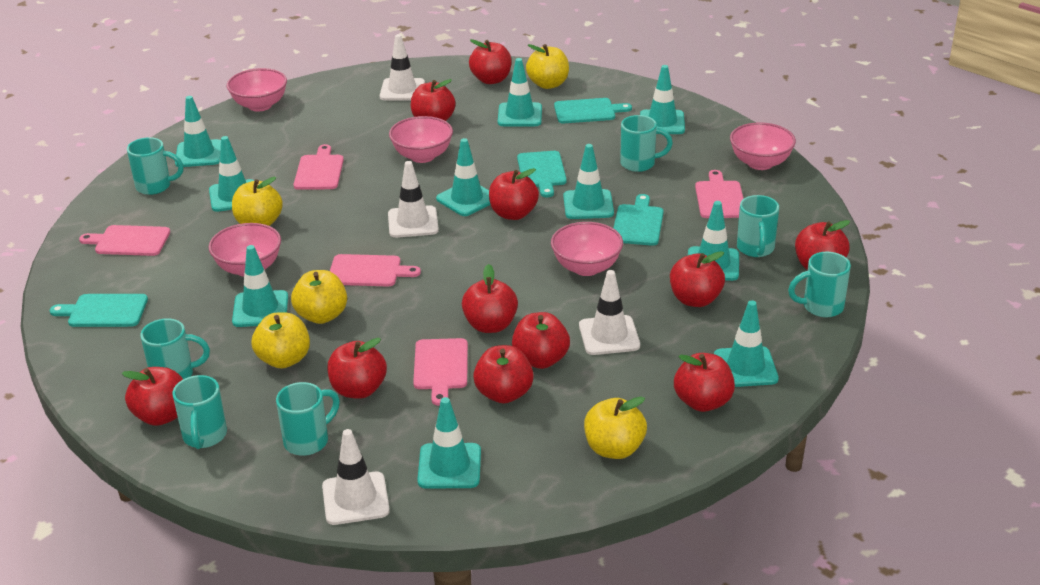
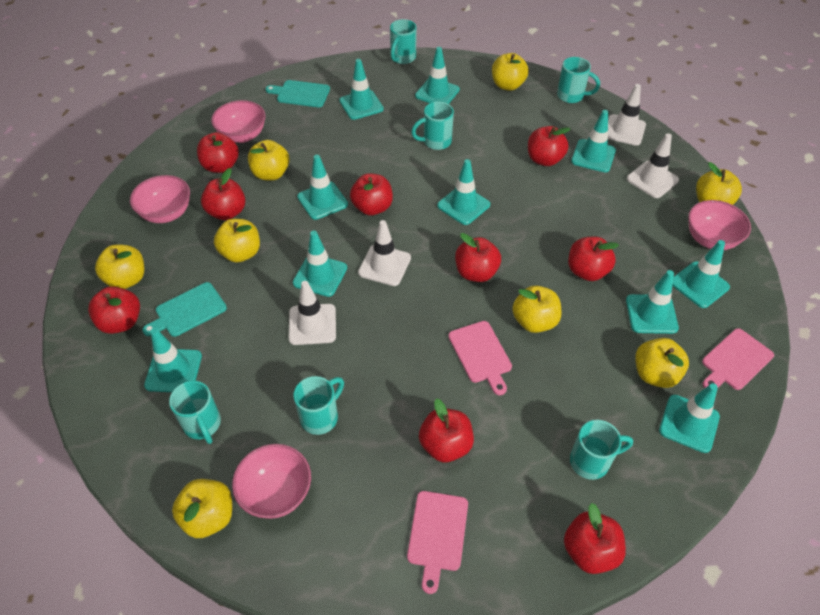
pink bowl: 5 -> 4
pink cutting board: 5 -> 3
red apple: 11 -> 9
turquoise cutting board: 4 -> 2
turquoise mug: 7 -> 6
yellow apple: 5 -> 8

